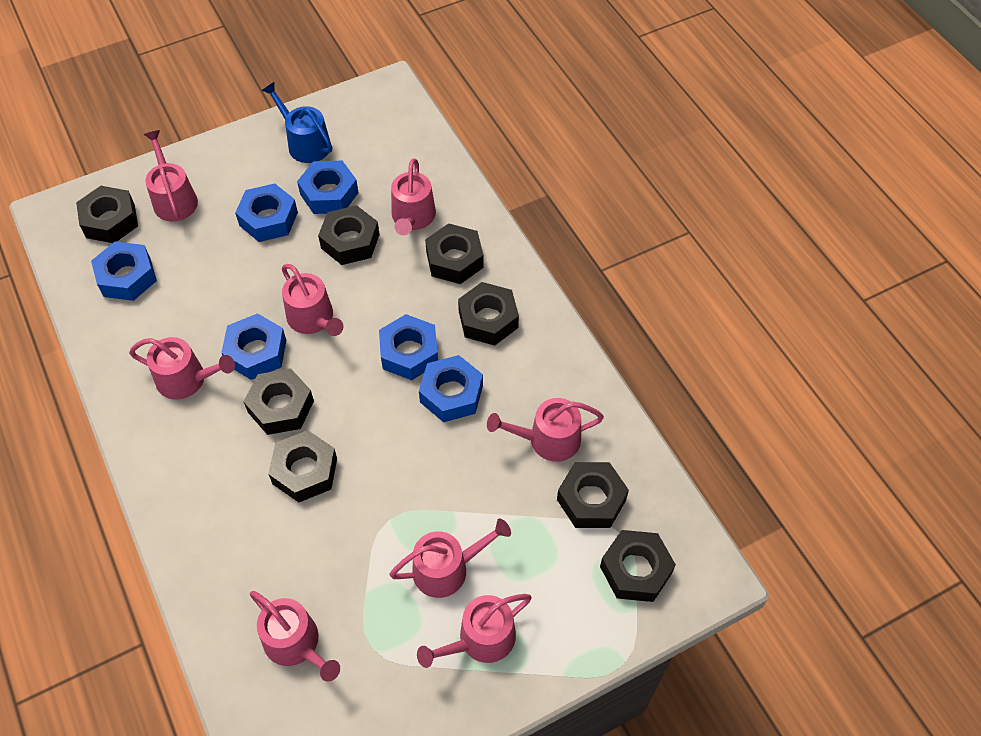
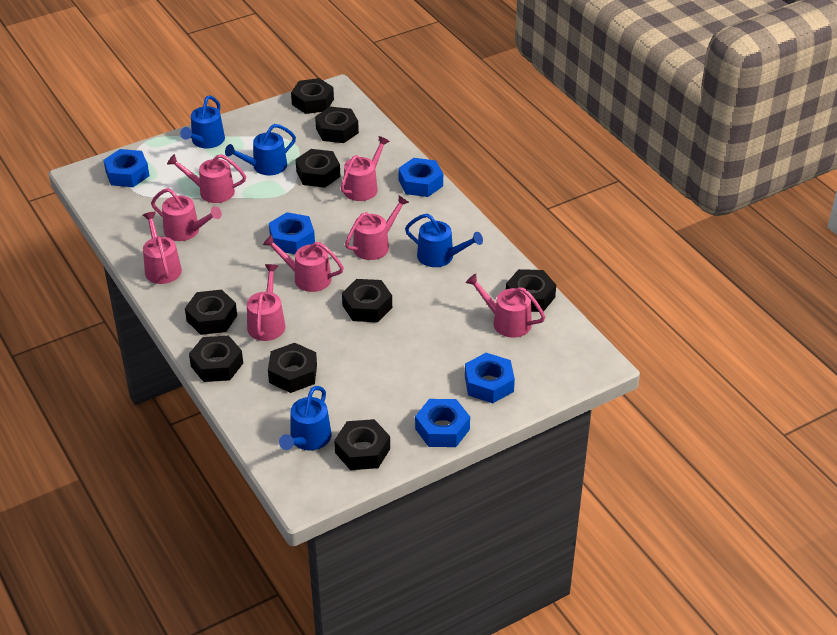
black nut: 8 -> 9
blue nut: 6 -> 5
blue watering can: 1 -> 4

